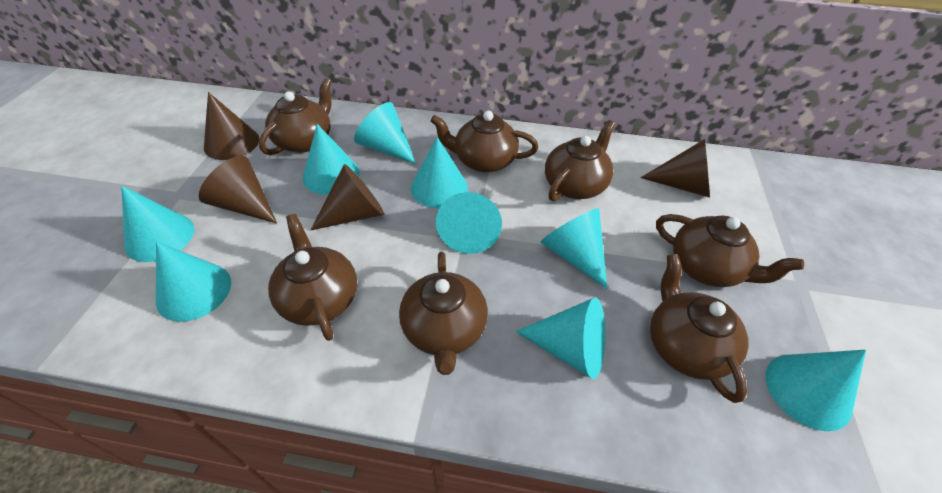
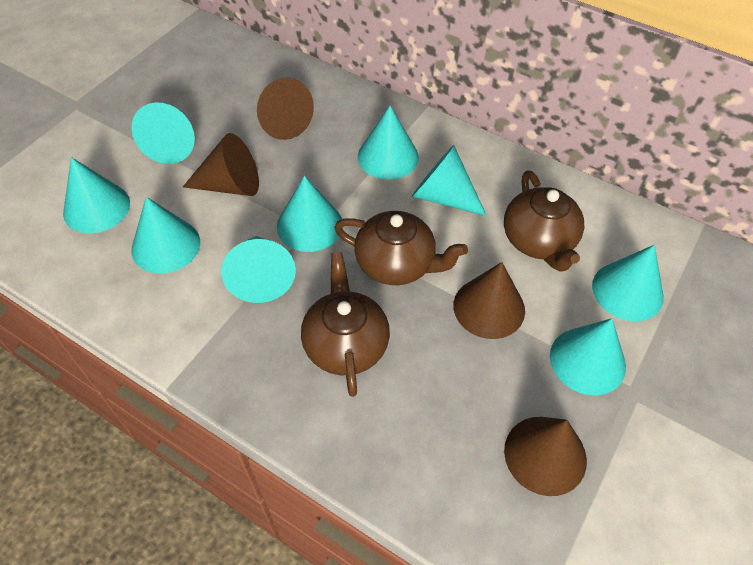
brown teapot: 7 -> 3

